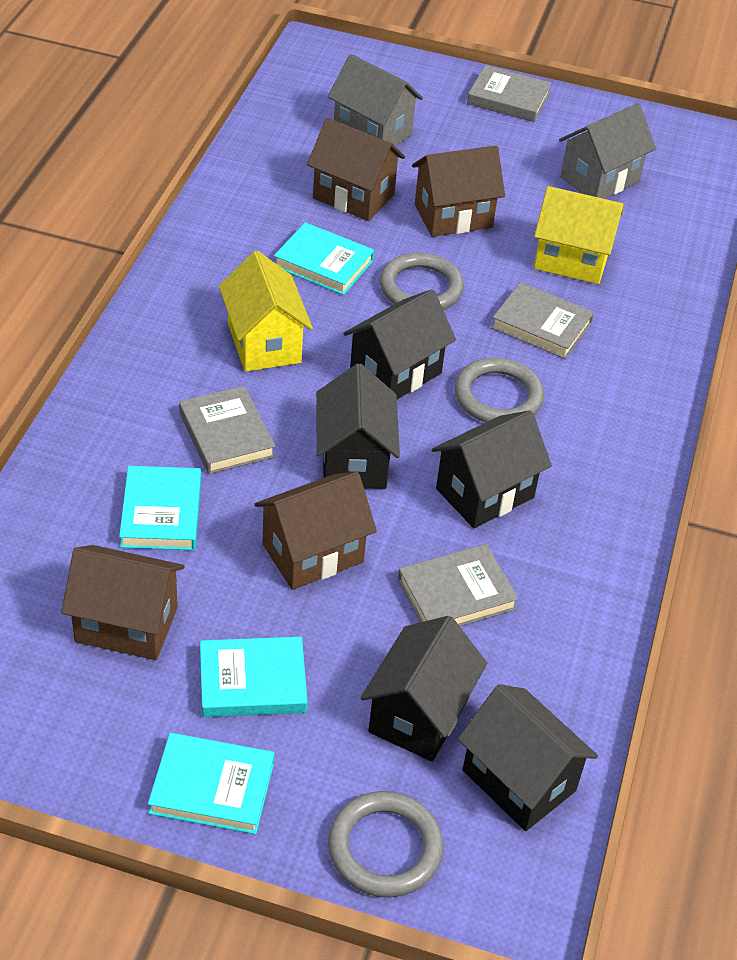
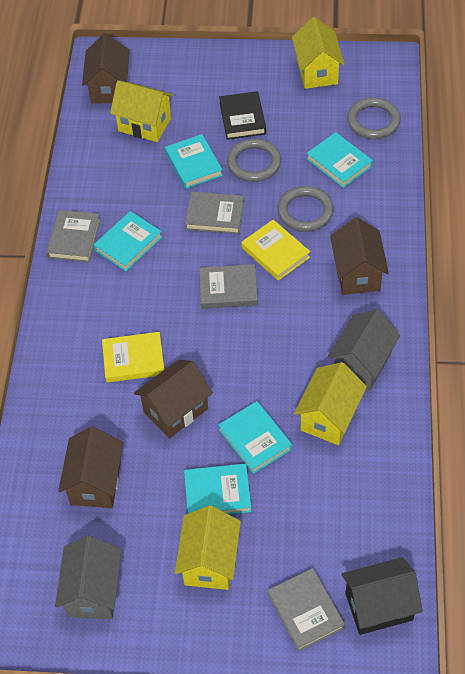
black book: 0 -> 1
black house: 5 -> 1
turquoise book: 4 -> 5
yellow book: 0 -> 2
yellow house: 2 -> 4

